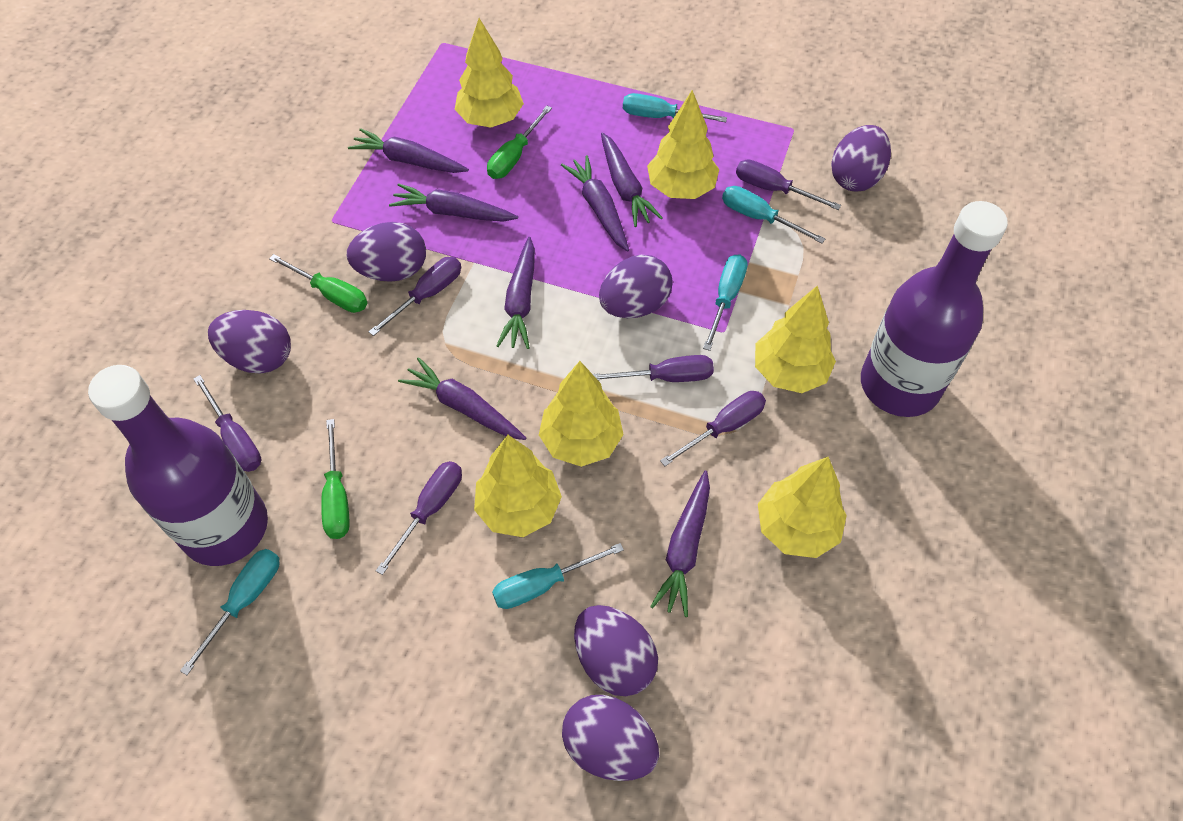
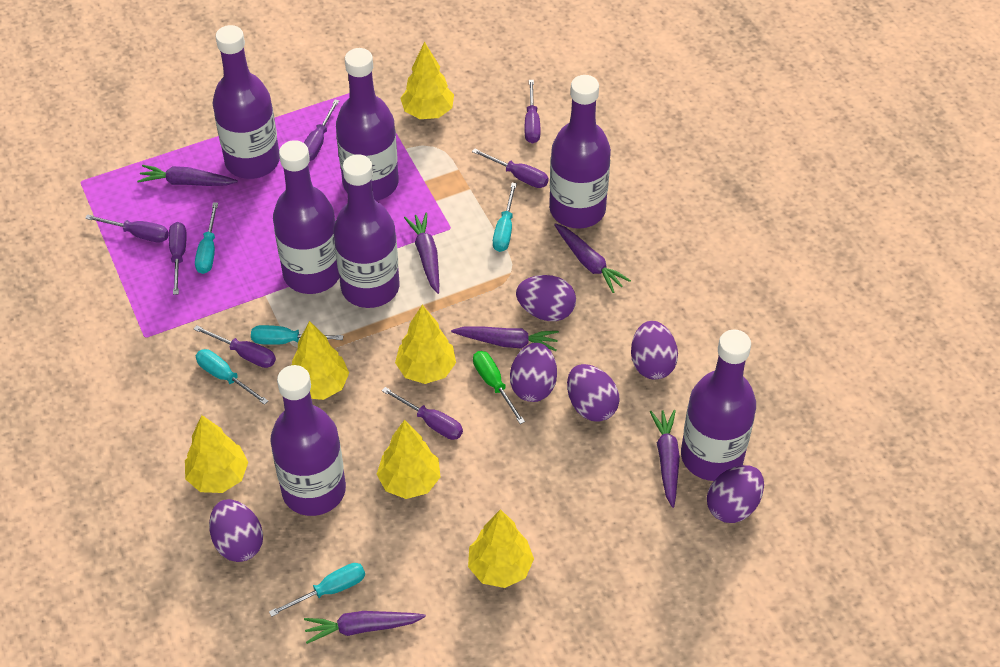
green screwdriver: 3 -> 1
purple bottle: 2 -> 7
purple carrot: 7 -> 6
purple screwdriver: 6 -> 7

